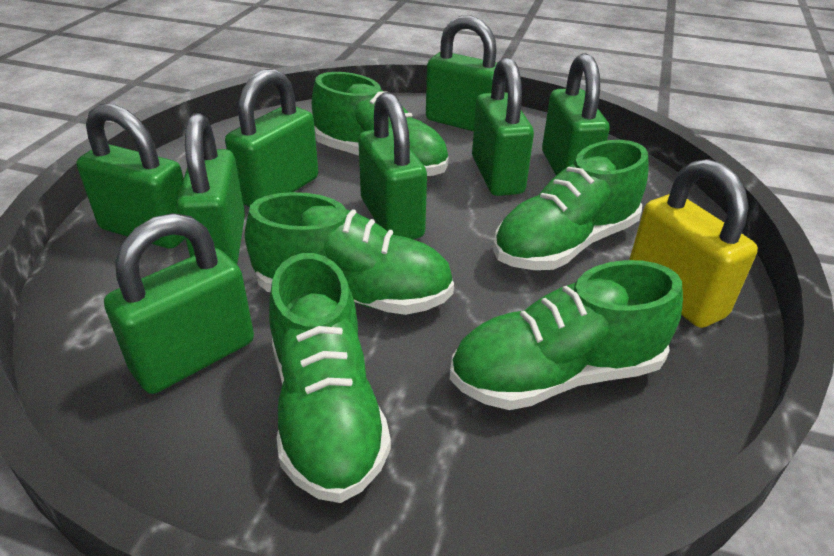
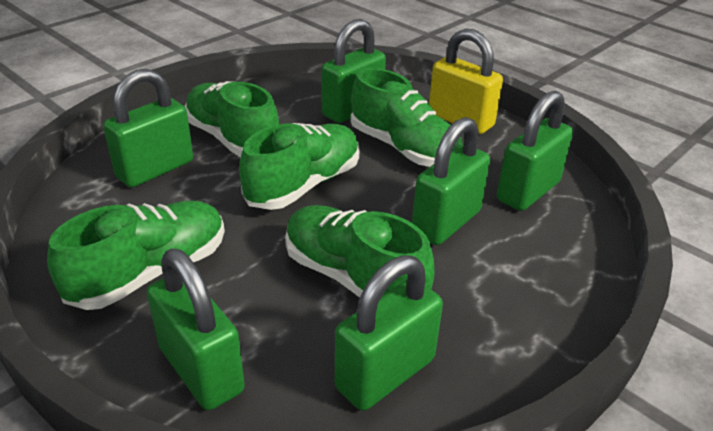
green padlock: 8 -> 6

